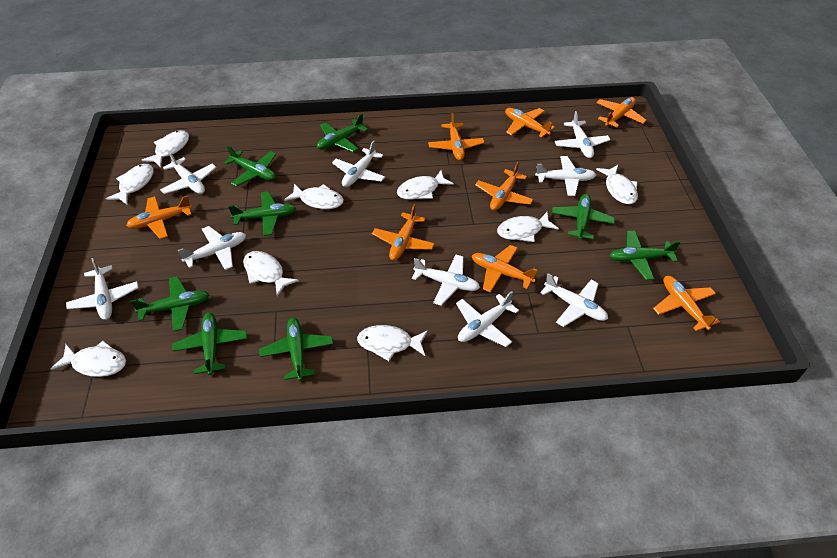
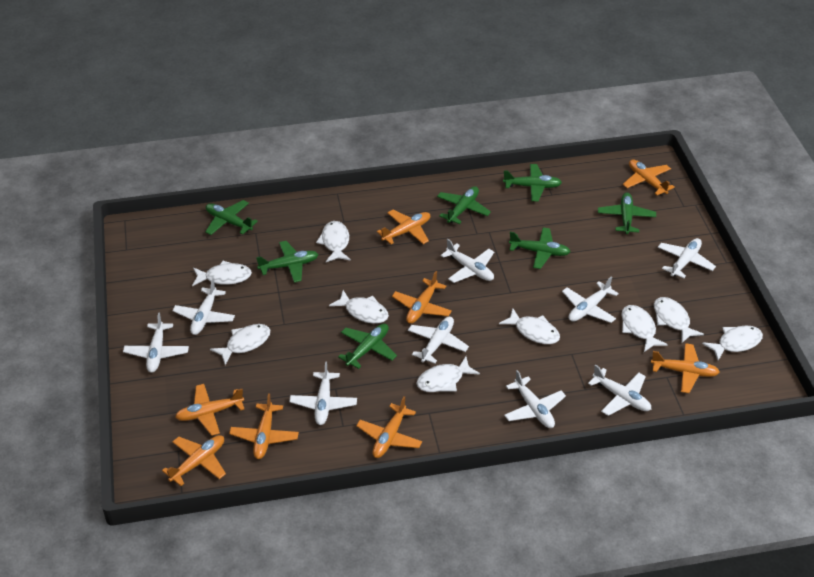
green plane: 8 -> 7

